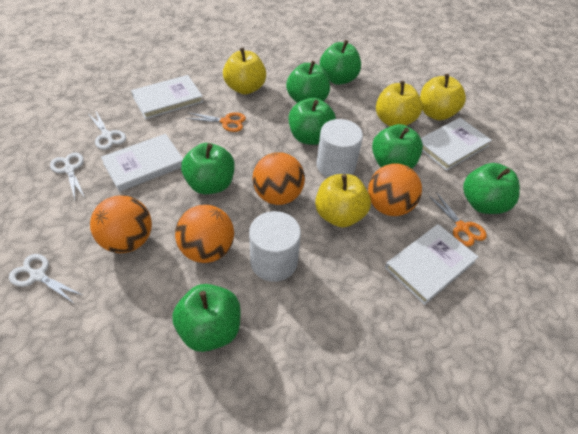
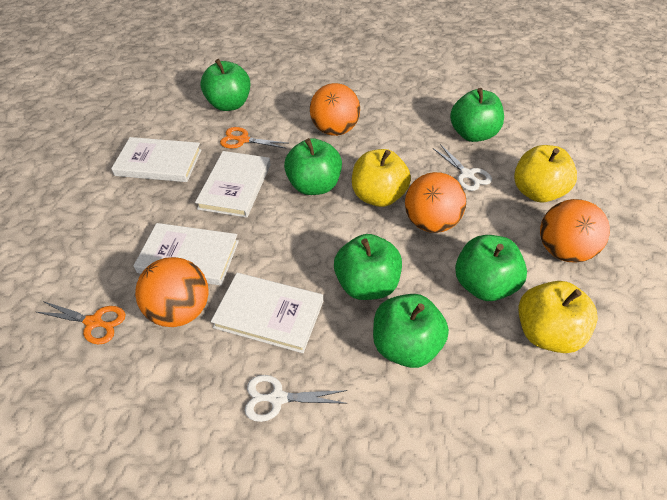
green apple: 7 -> 6
white cylinder: 2 -> 0
white scissors: 3 -> 2
yellow apple: 4 -> 3

